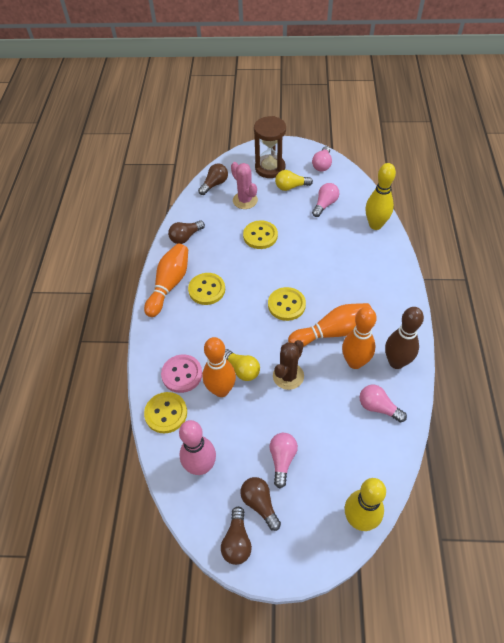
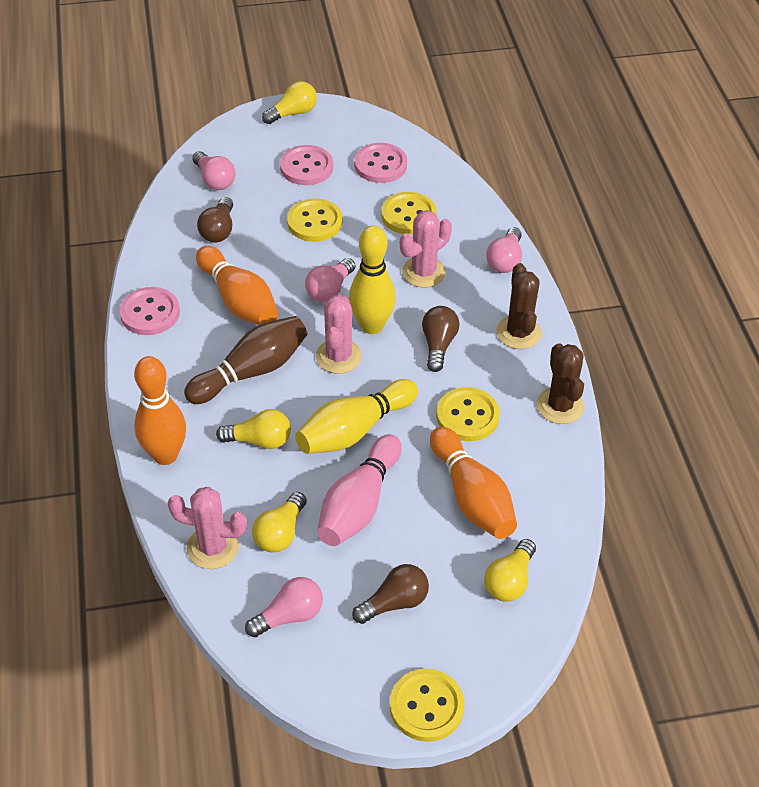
brown cactus: 1 -> 2
brown hourglass: 1 -> 0
brown light bulb: 4 -> 3
orange bowling pin: 4 -> 3
pink button: 1 -> 3
pink cactus: 1 -> 3
yellow light bulb: 2 -> 4

